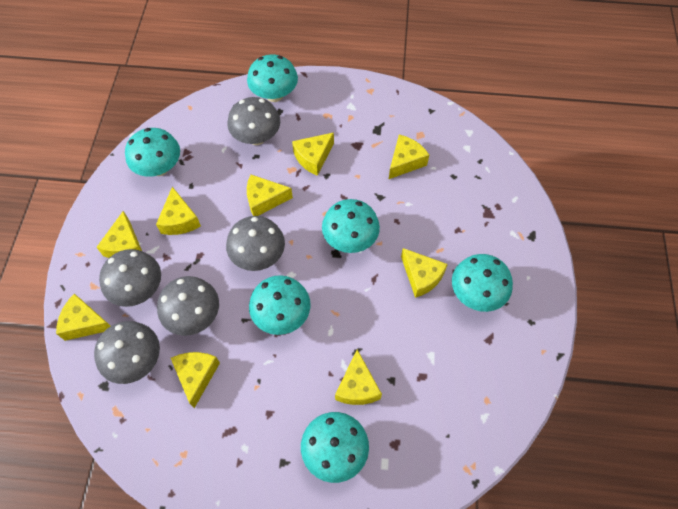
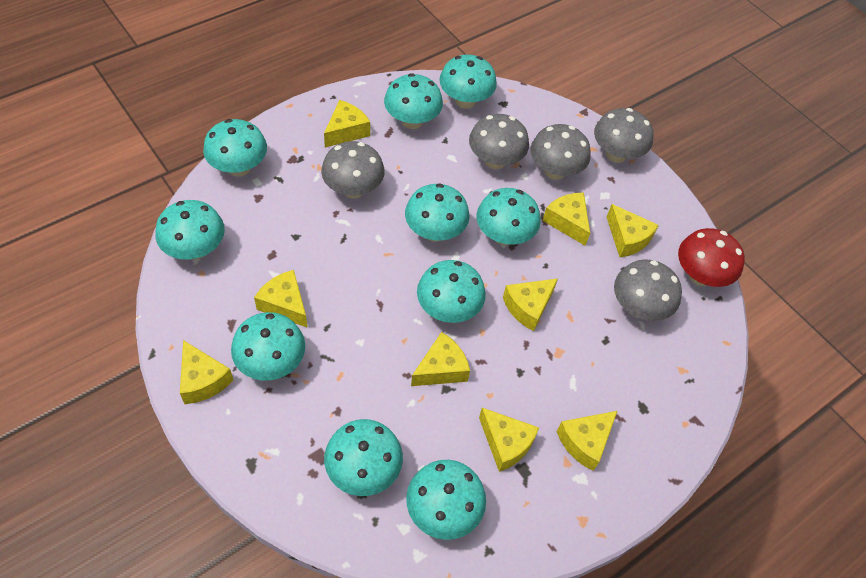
red mushroom: 0 -> 1
turquoise mushroom: 6 -> 10

